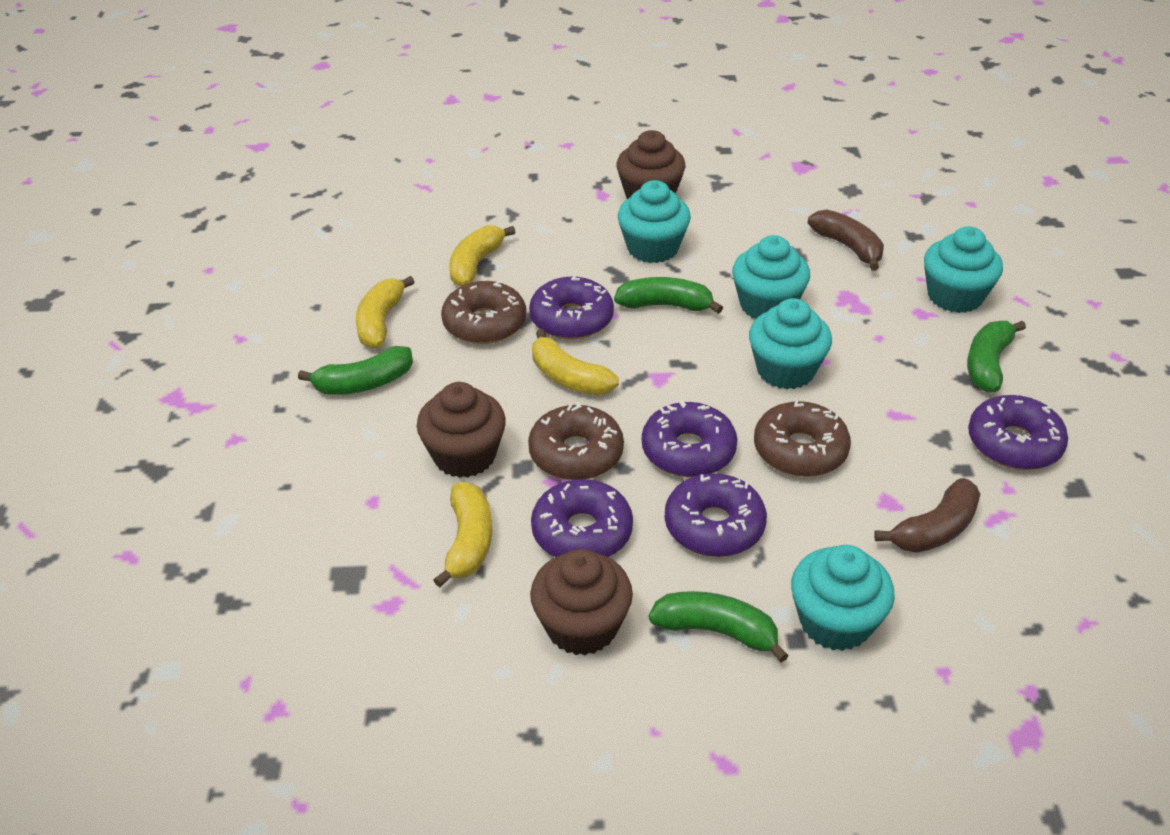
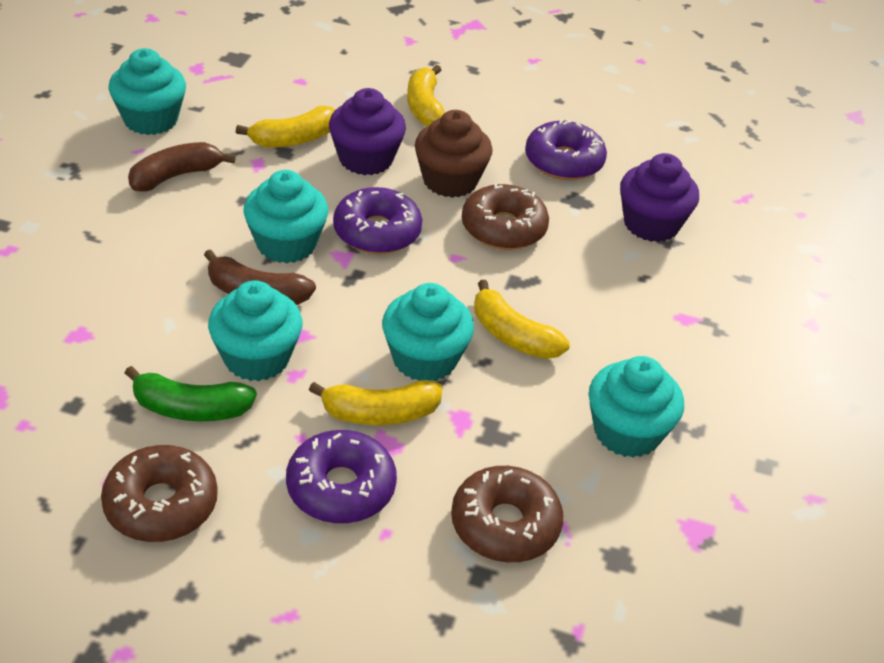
brown cupcake: 3 -> 1
green banana: 4 -> 1
purple cupcake: 0 -> 2
purple donut: 5 -> 3

